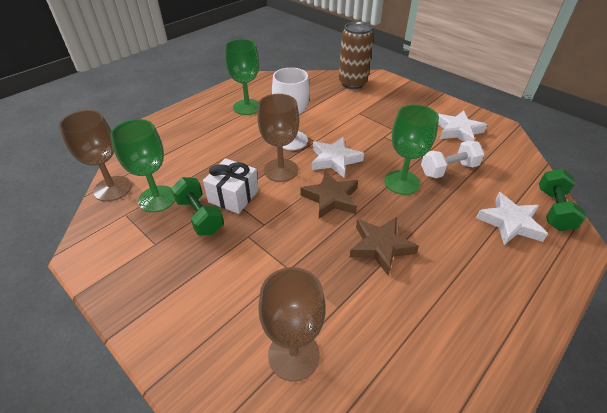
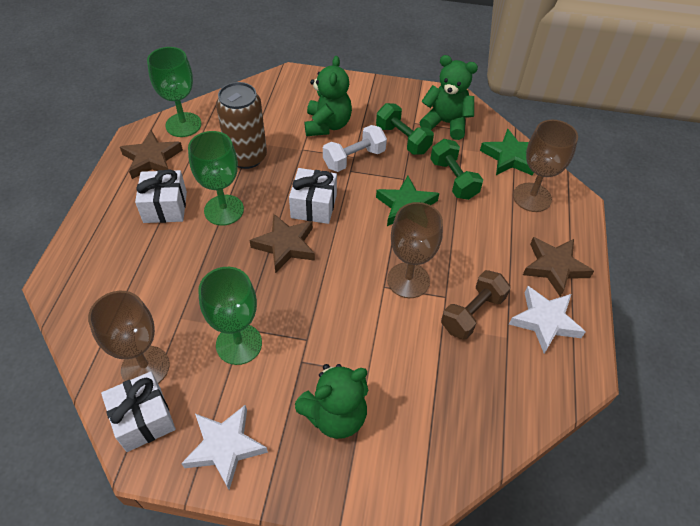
brown dumbbell: 0 -> 1
brown star: 2 -> 3
green star: 0 -> 2
green teddy bear: 0 -> 3
white gift: 1 -> 3
white goblet: 1 -> 0
white star: 3 -> 2

